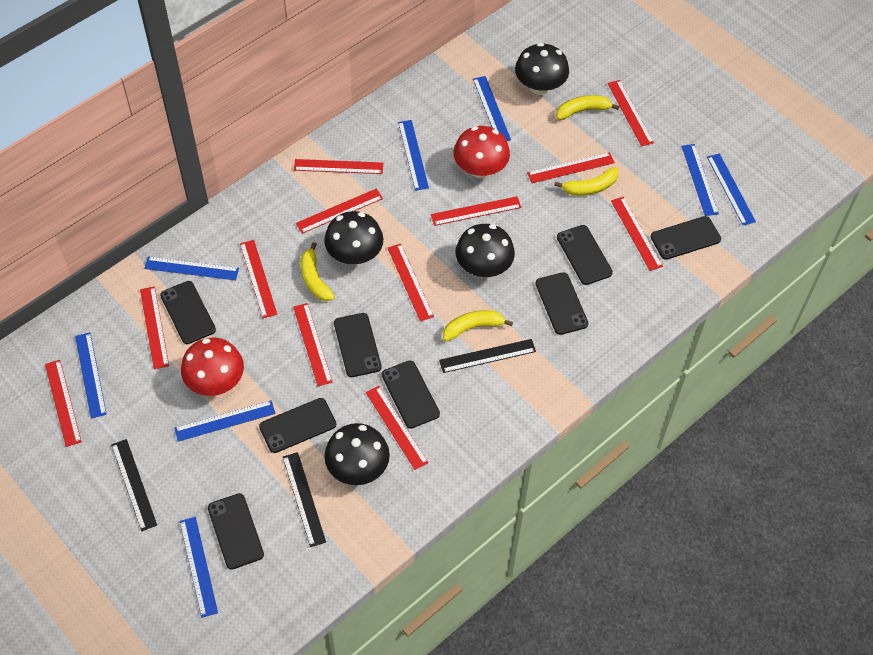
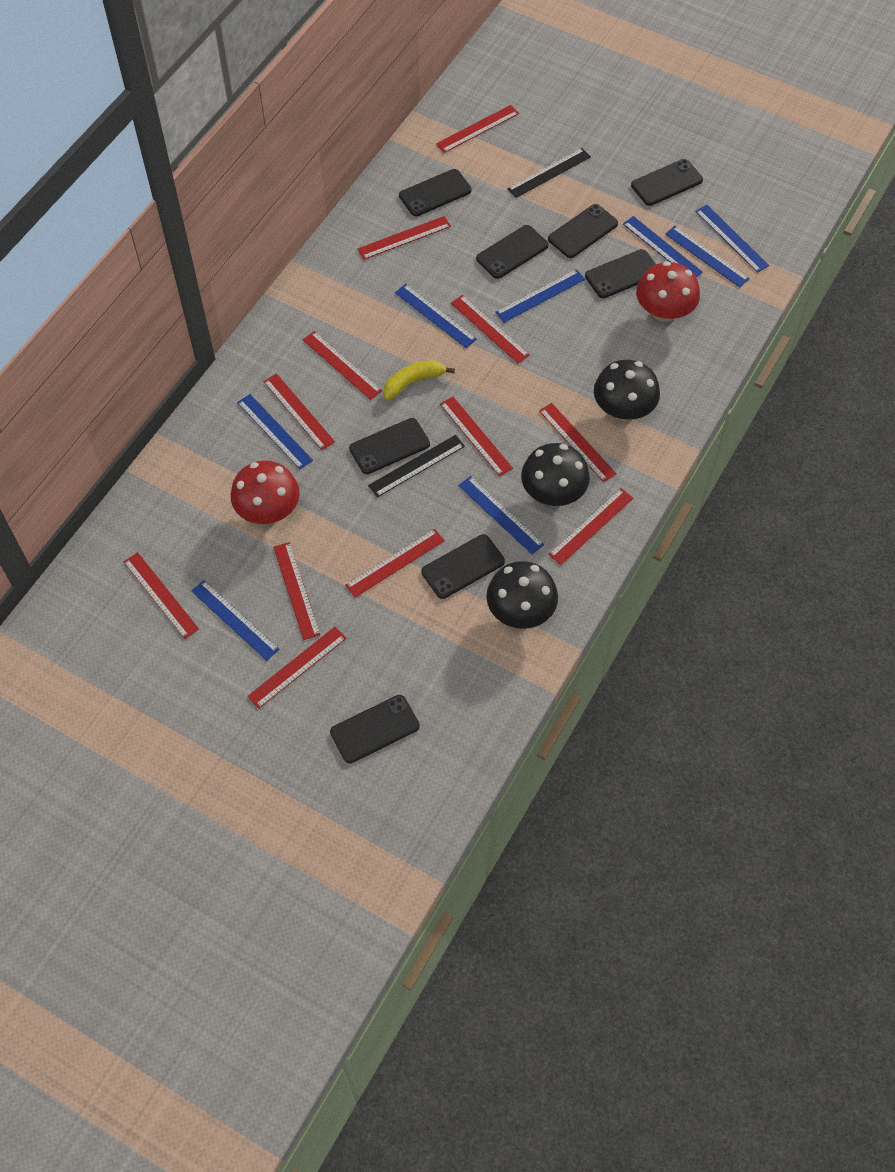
black mushroom: 4 -> 3
black ruler: 3 -> 2
yellow banana: 4 -> 1

